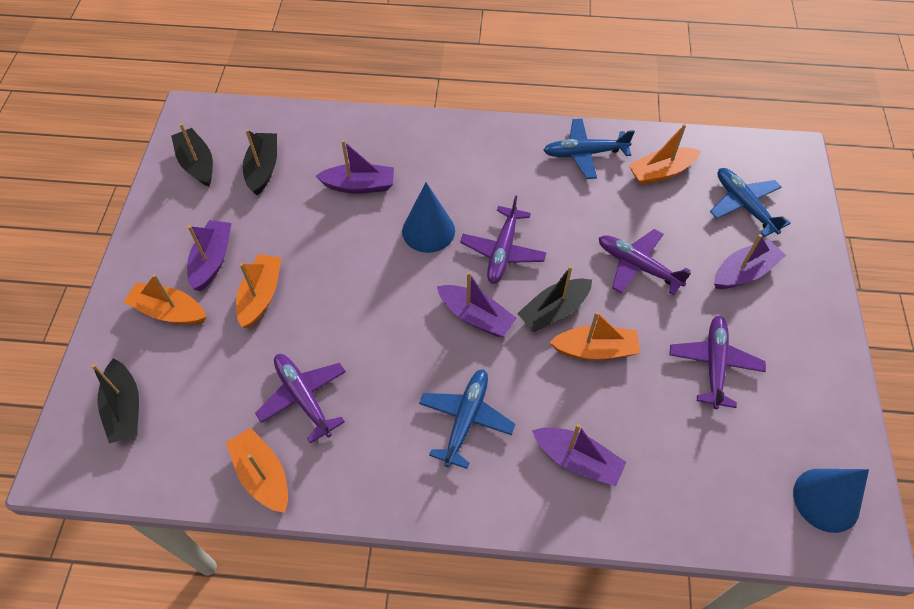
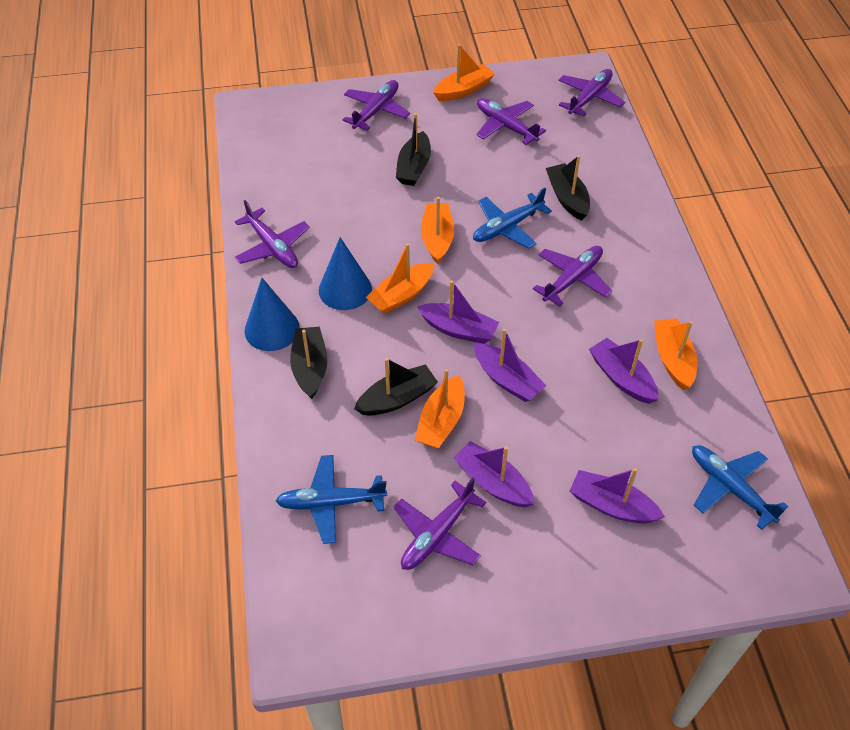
purple plane: 4 -> 6

